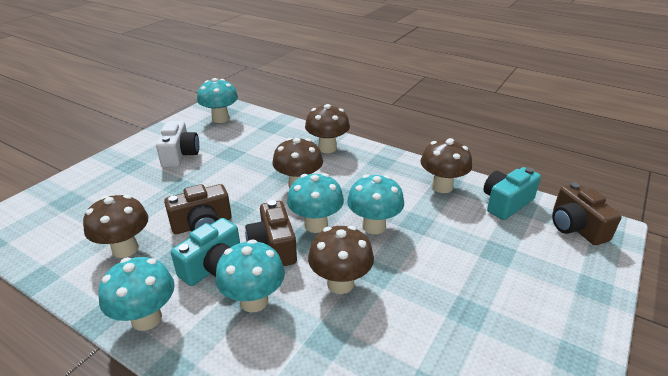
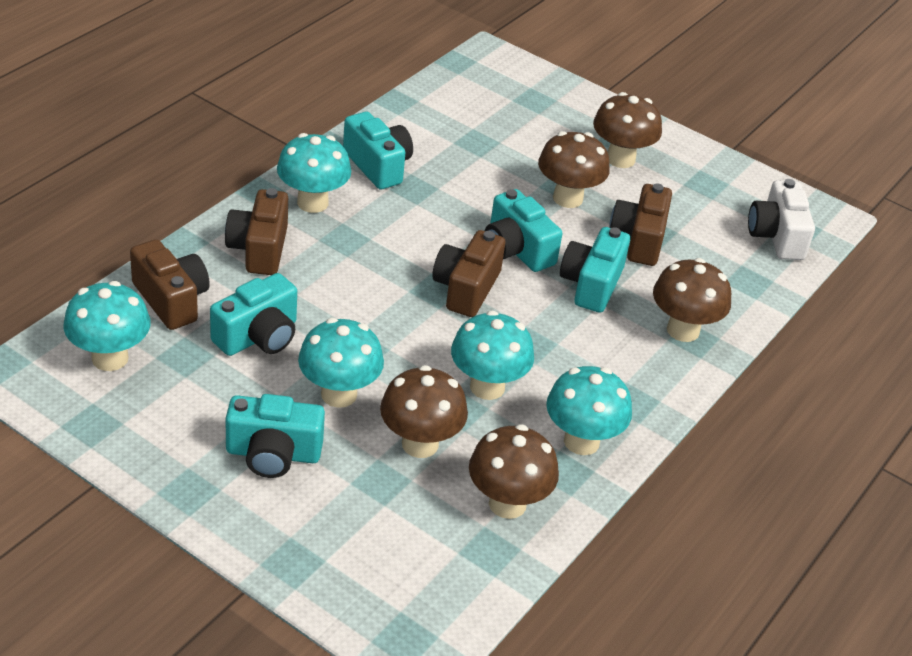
brown camera: 3 -> 4
turquoise camera: 2 -> 5

